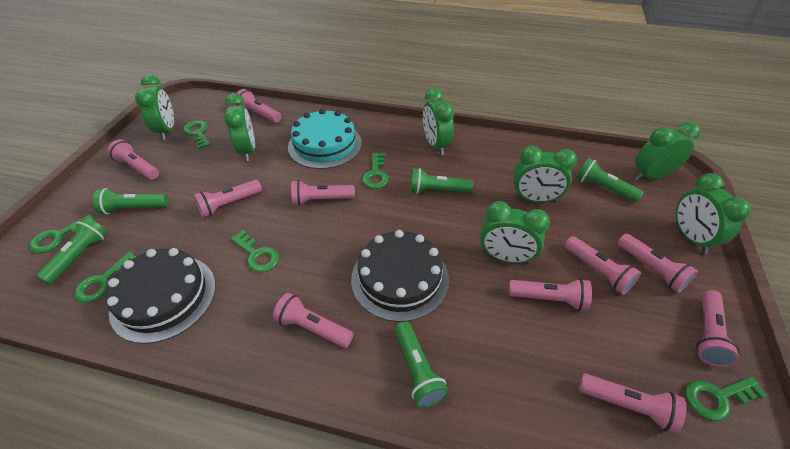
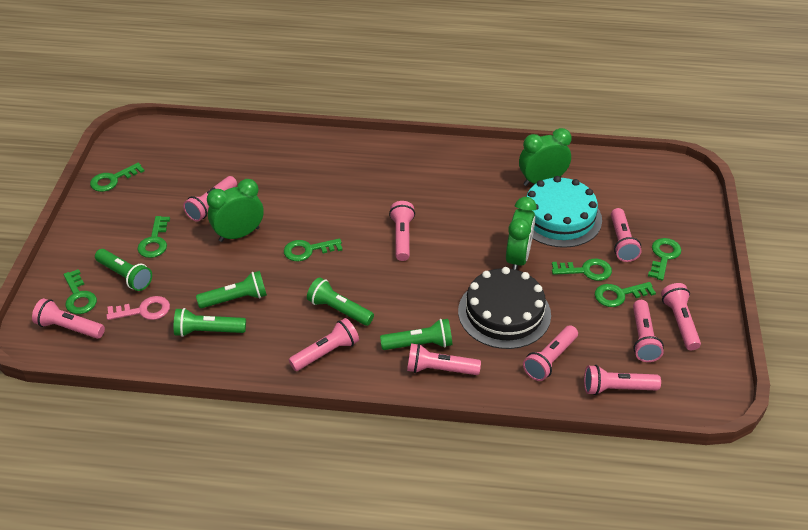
black cake: 2 -> 1
green clock: 7 -> 3
green key: 6 -> 7
pink key: 0 -> 1

